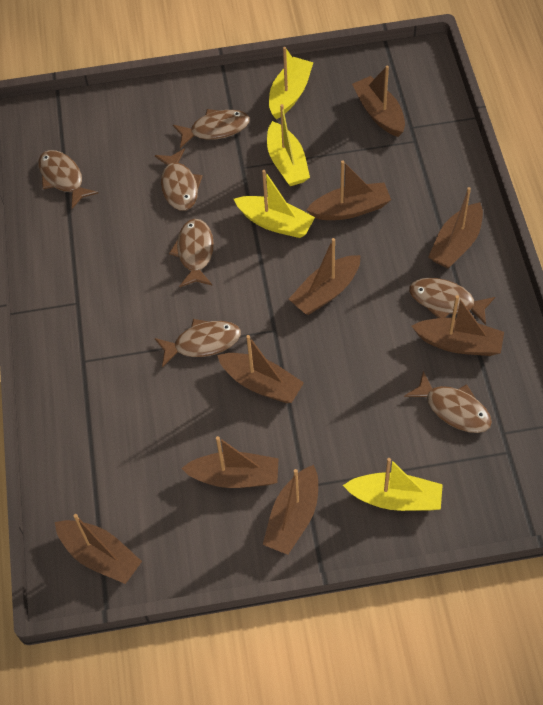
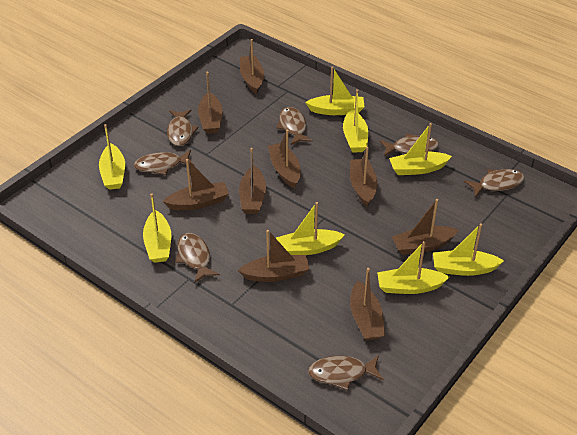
yellow boat: 4 -> 8

